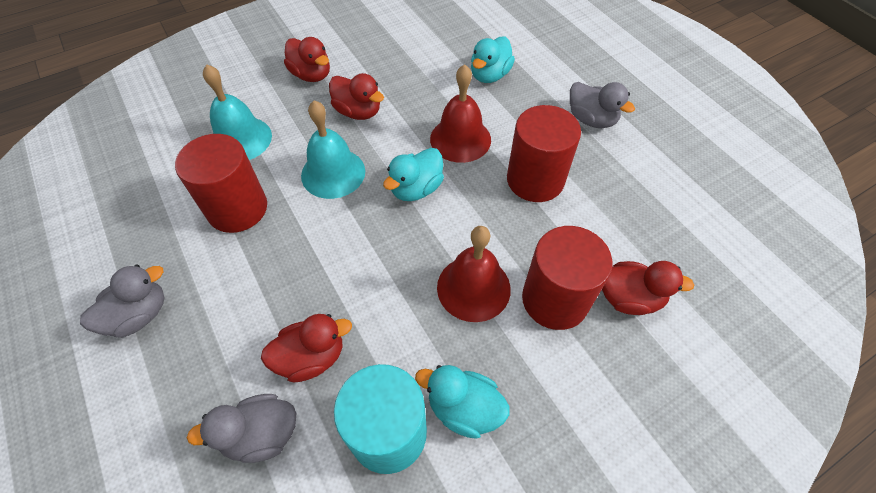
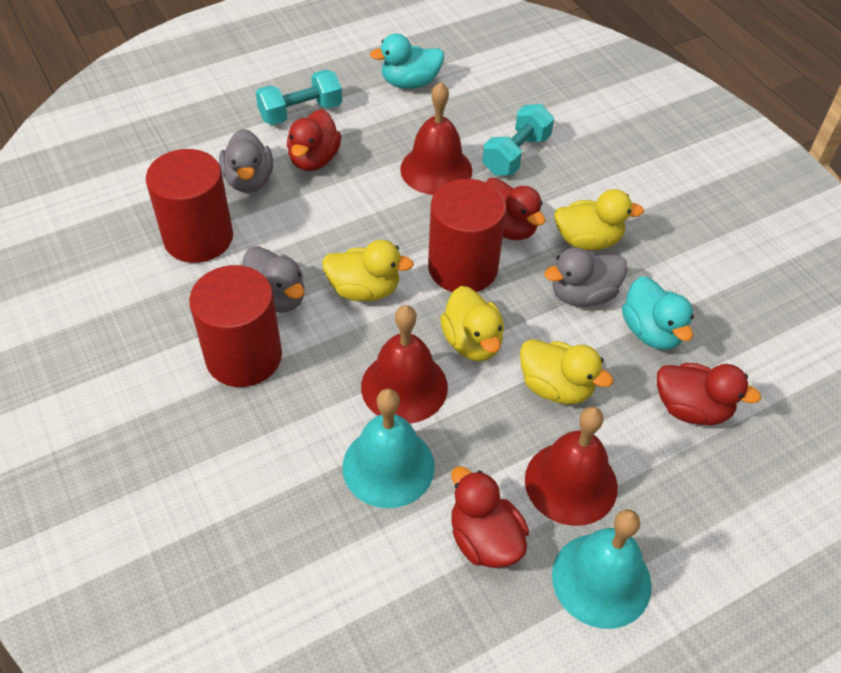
red bell: 2 -> 3
turquoise cylinder: 1 -> 0
turquoise duck: 3 -> 2
turquoise dumbbell: 0 -> 2
yellow duck: 0 -> 4

